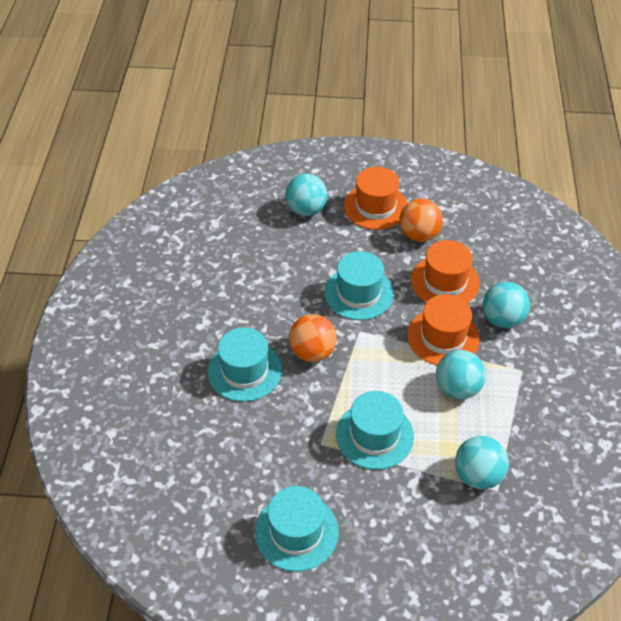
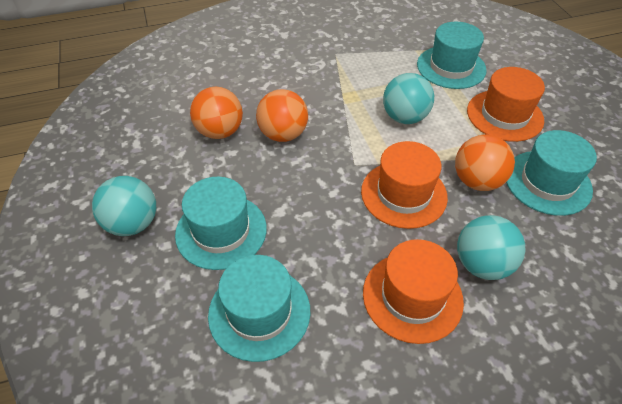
orange ball: 2 -> 3
turquoise ball: 4 -> 3

